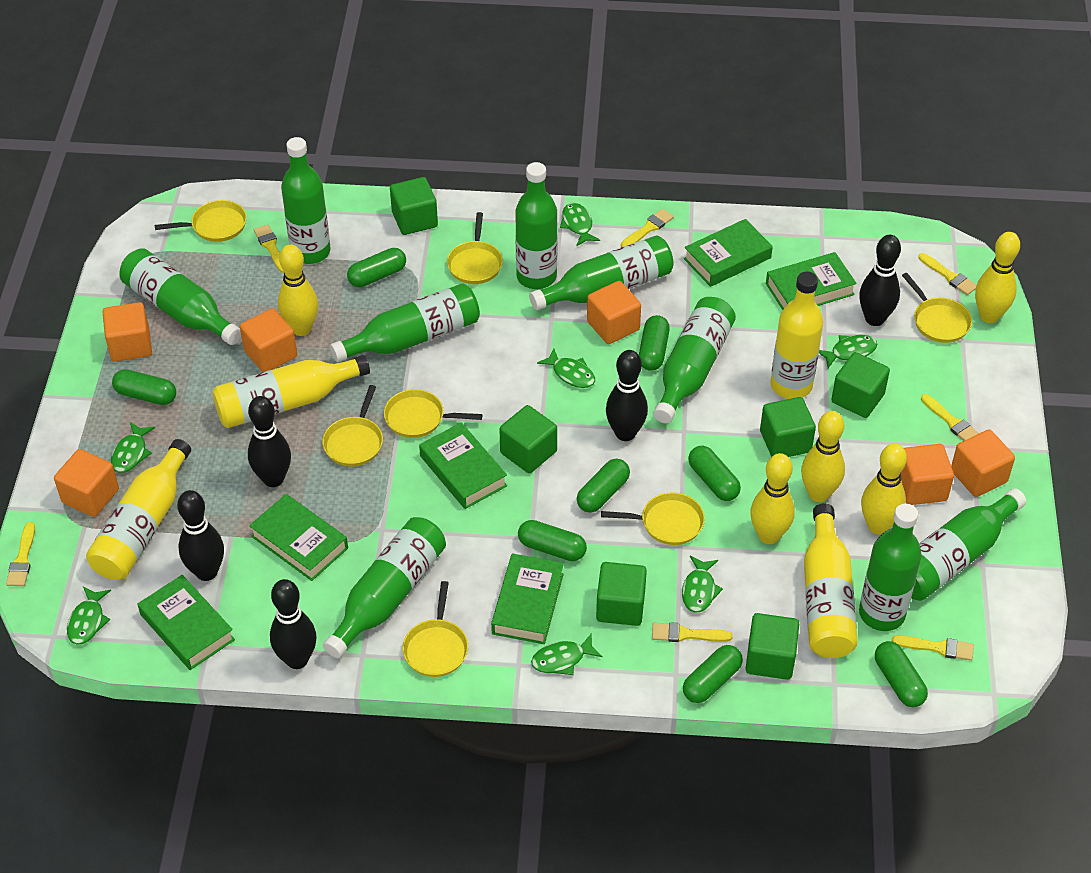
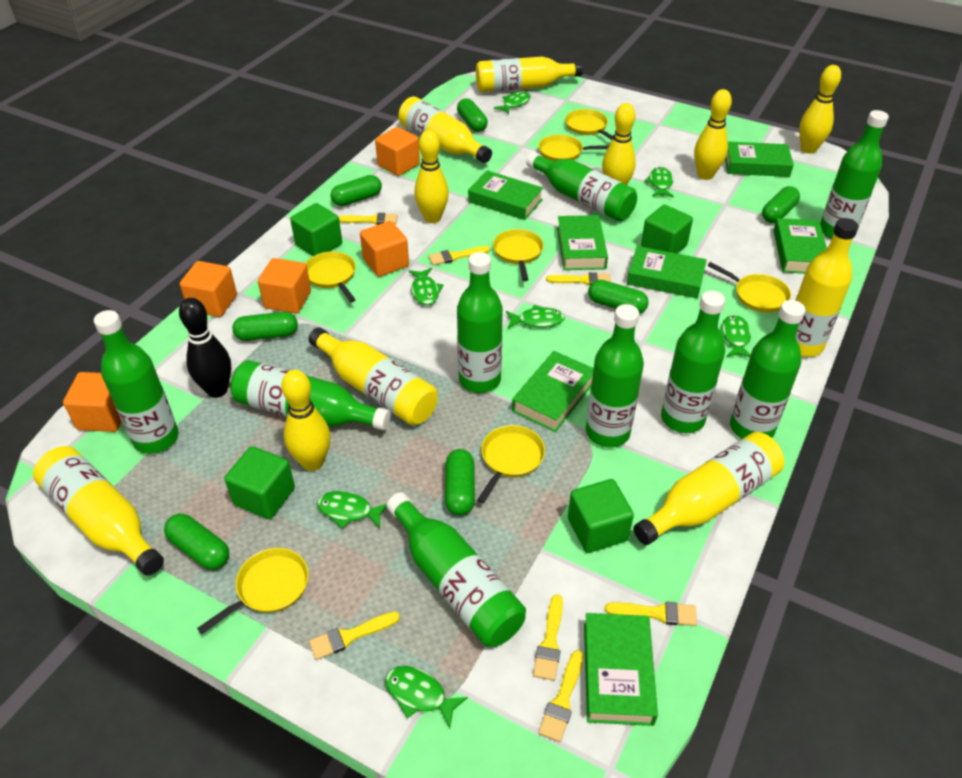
black bowling pin: 5 -> 1
green book: 6 -> 7
green capsule: 8 -> 7
green cube: 6 -> 4
orange cube: 6 -> 5
yellow bottle: 4 -> 6

